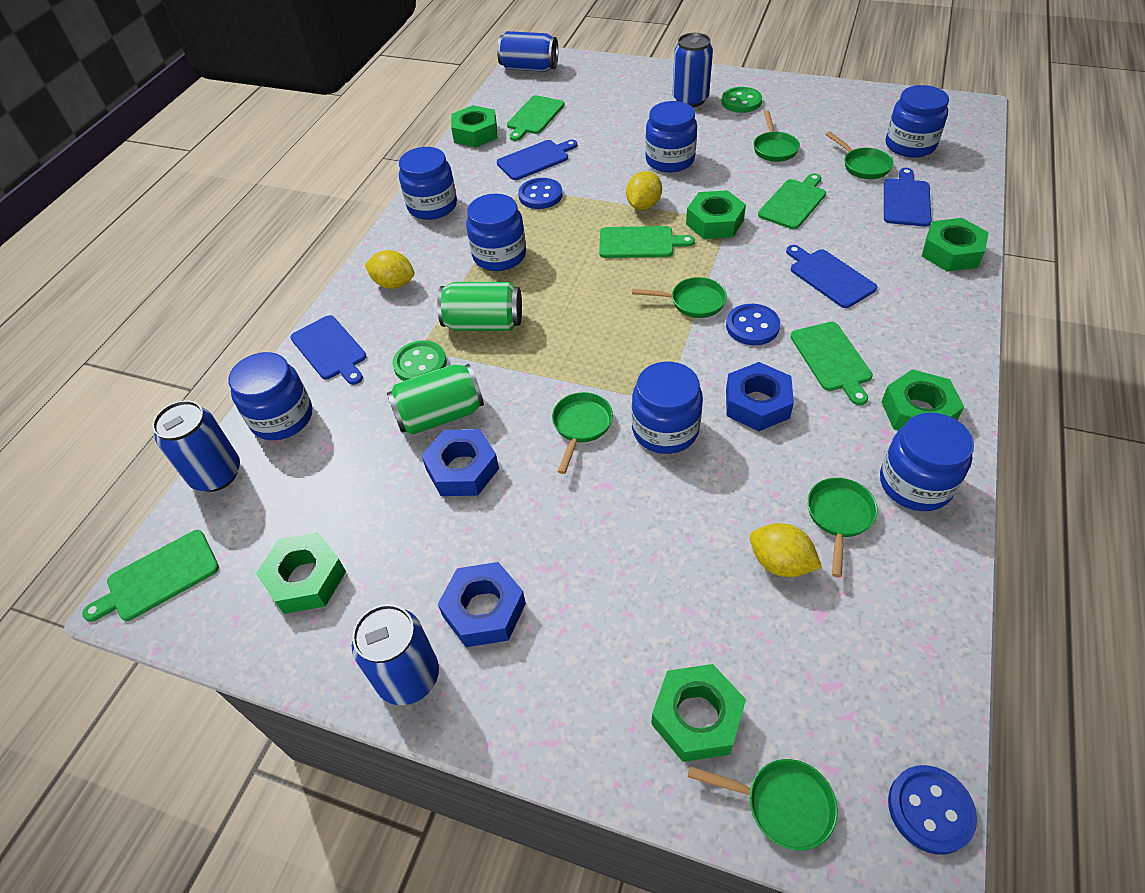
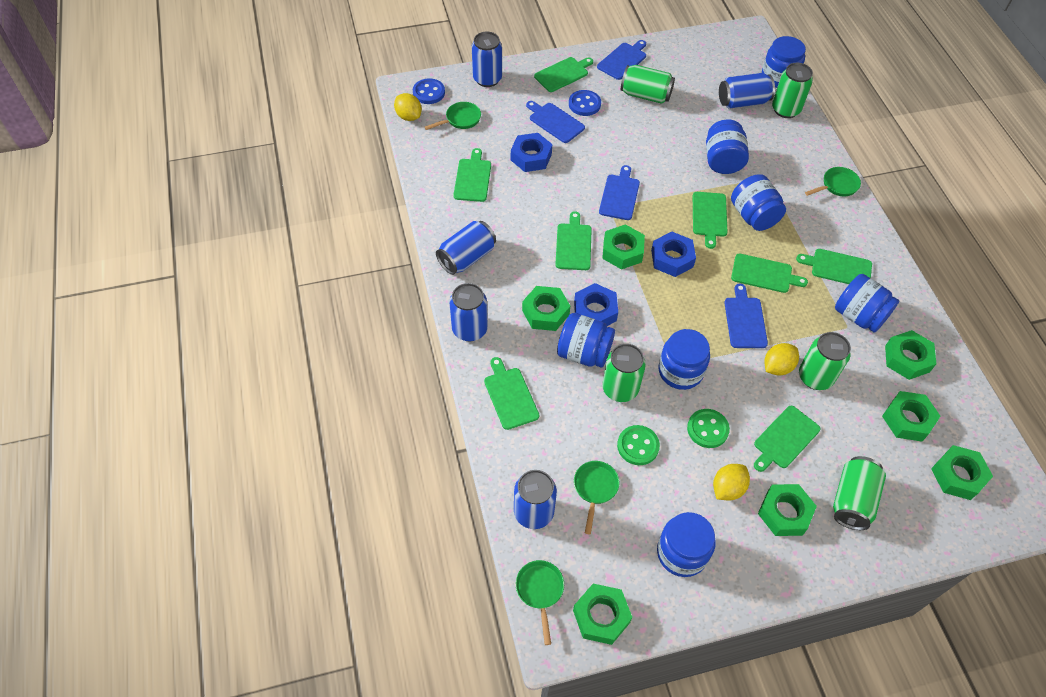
blue button: 3 -> 2
blue can: 4 -> 5
green can: 2 -> 5
green cutting board: 5 -> 8
green nut: 6 -> 7
green pan: 6 -> 4

